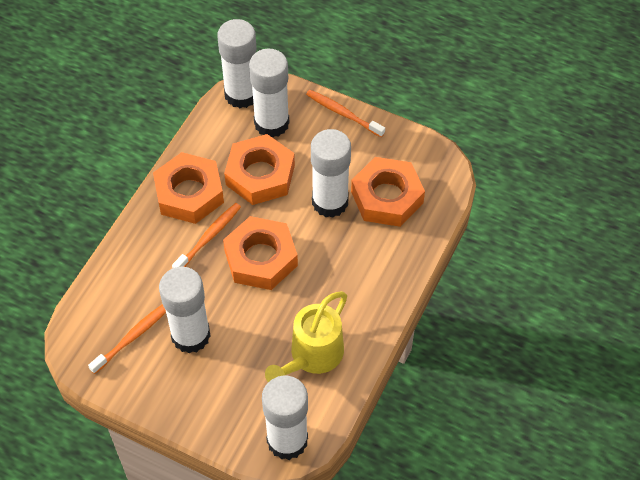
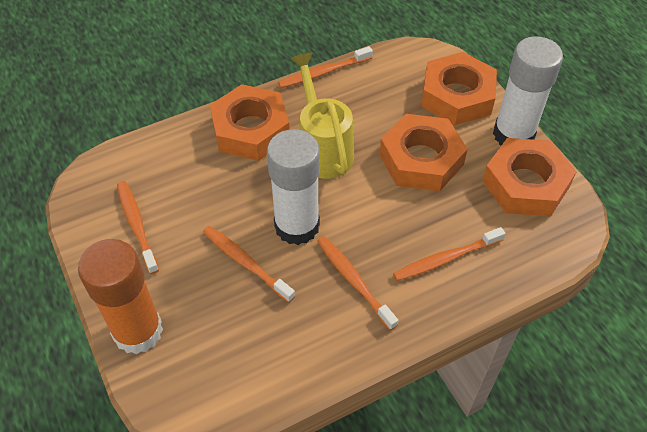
orange glue stick: 0 -> 1
orange toothbrush: 3 -> 5
white glue stick: 5 -> 2

